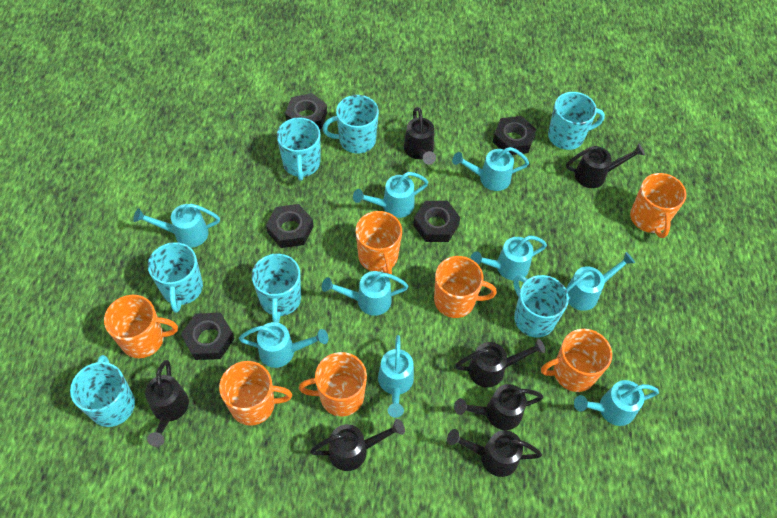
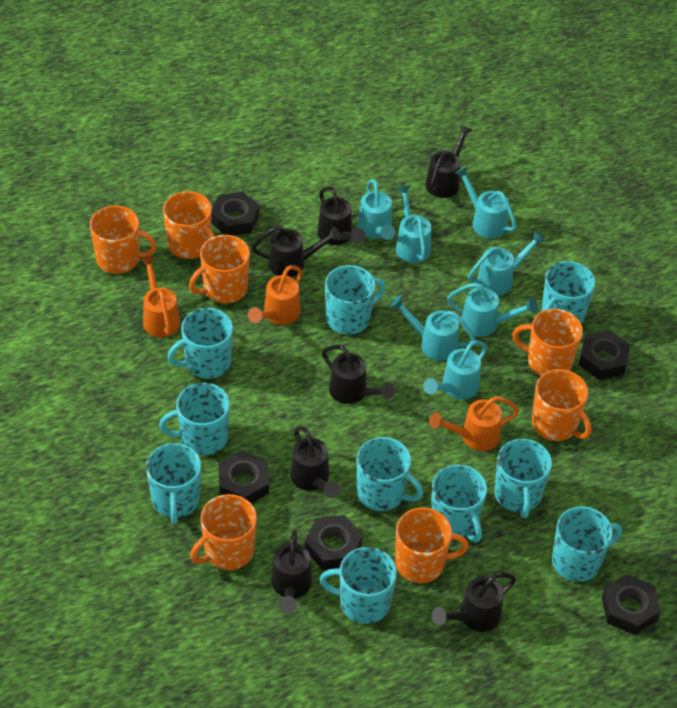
orange watering can: 0 -> 3
turquoise mug: 7 -> 10
turquoise watering can: 9 -> 7

